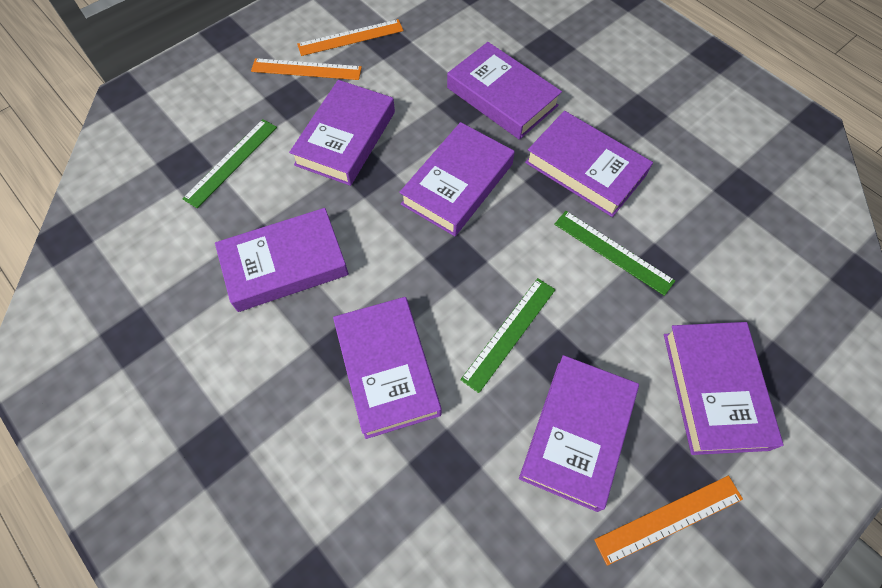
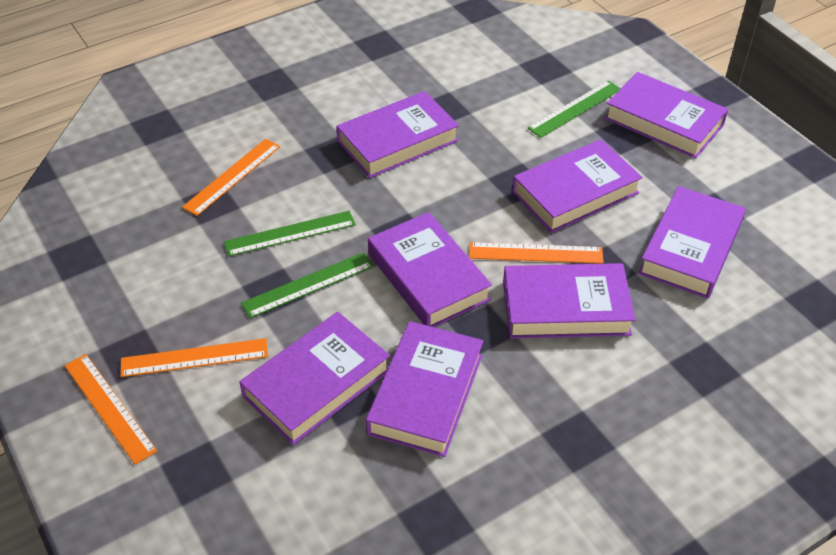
orange ruler: 3 -> 4

